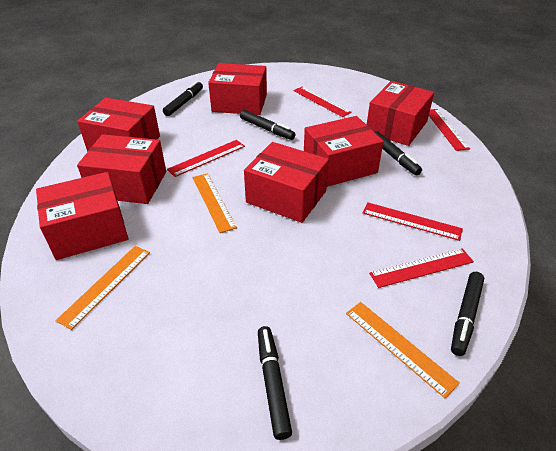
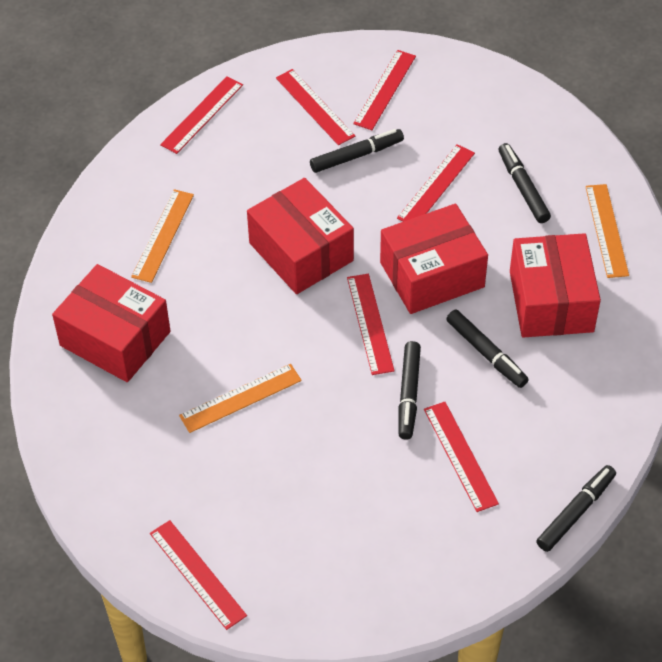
red box: 7 -> 4
red ruler: 5 -> 7

